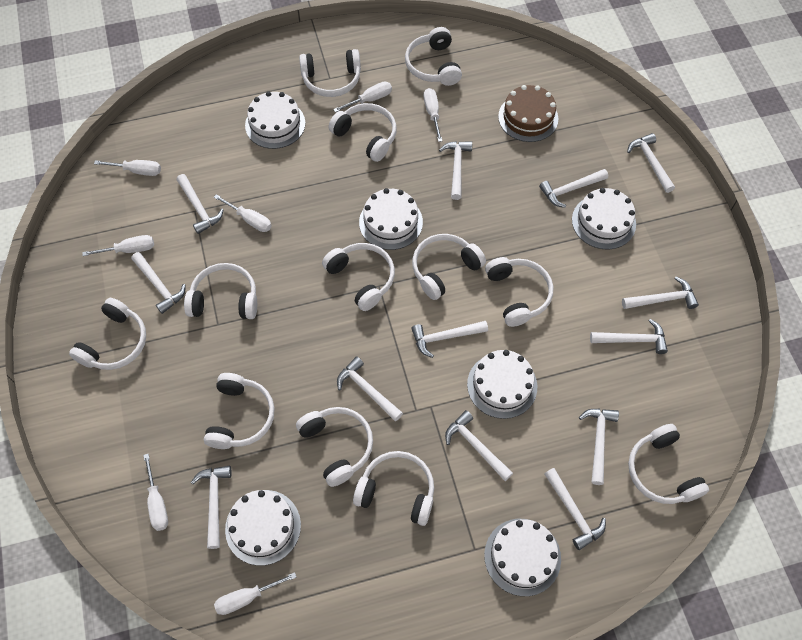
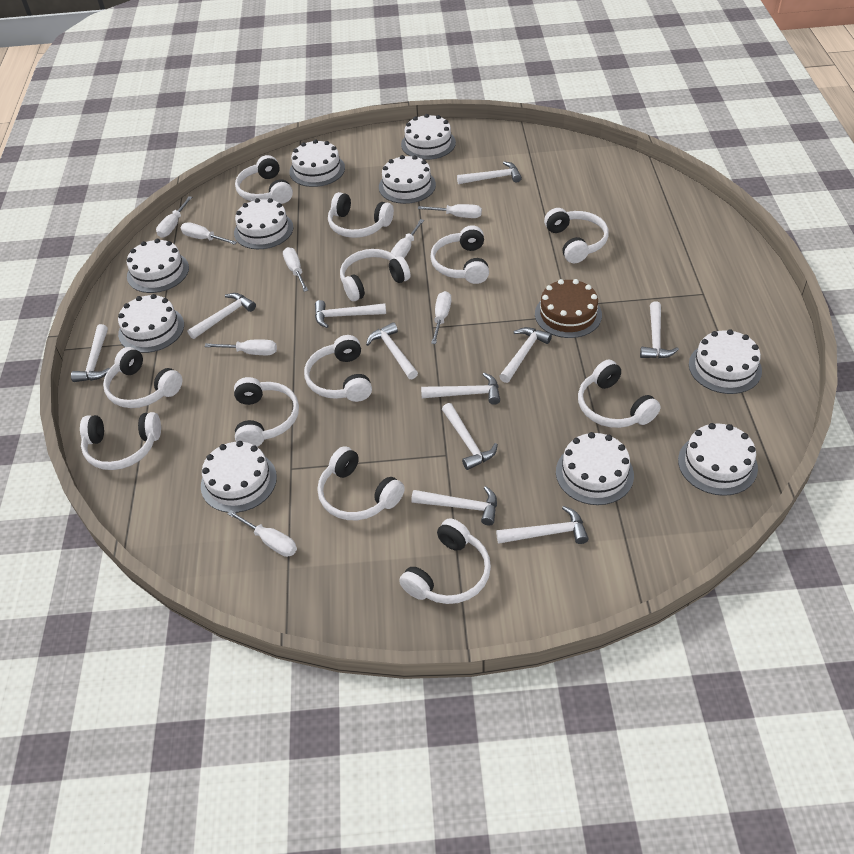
white cake: 6 -> 10
white hammer: 13 -> 11
white screwdriver: 7 -> 8

